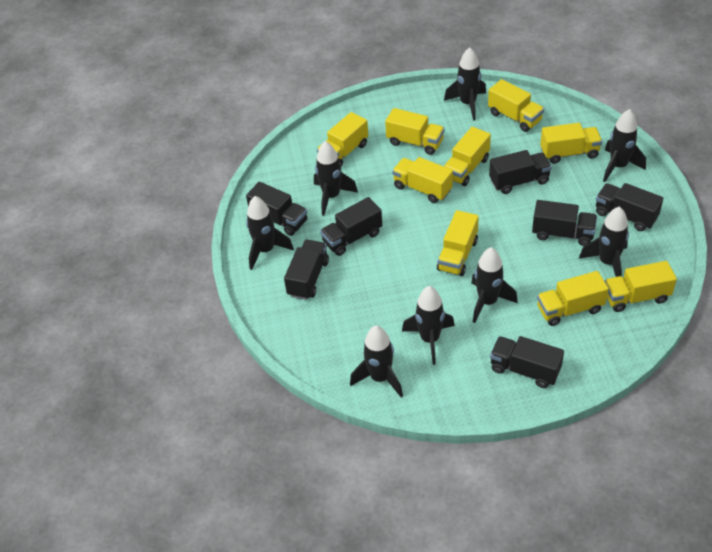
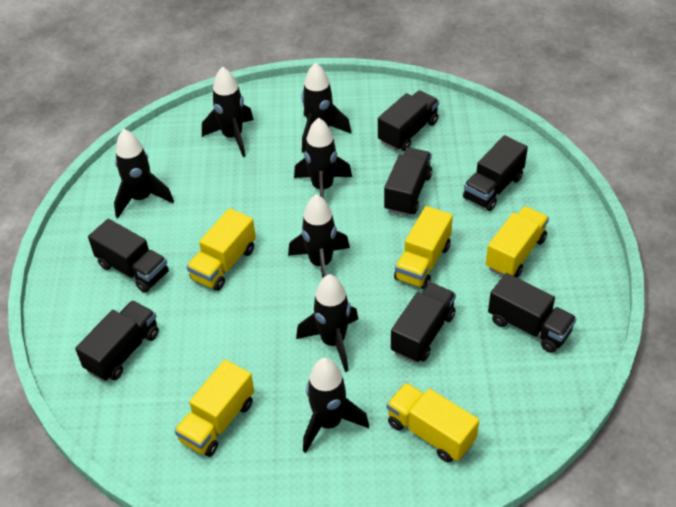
black rocket: 8 -> 7
yellow truck: 9 -> 5

